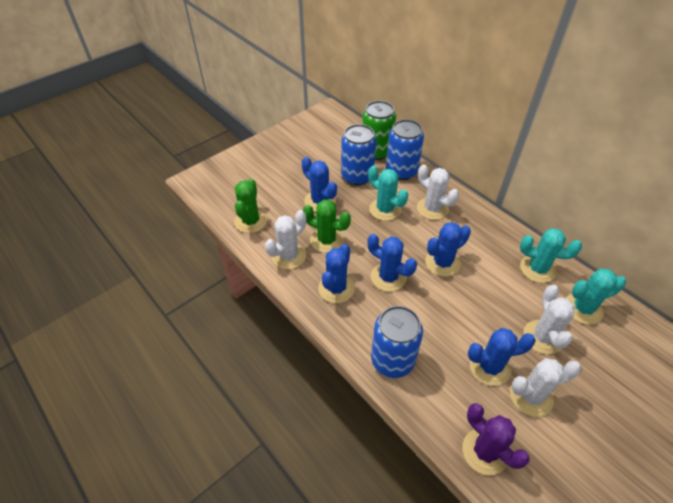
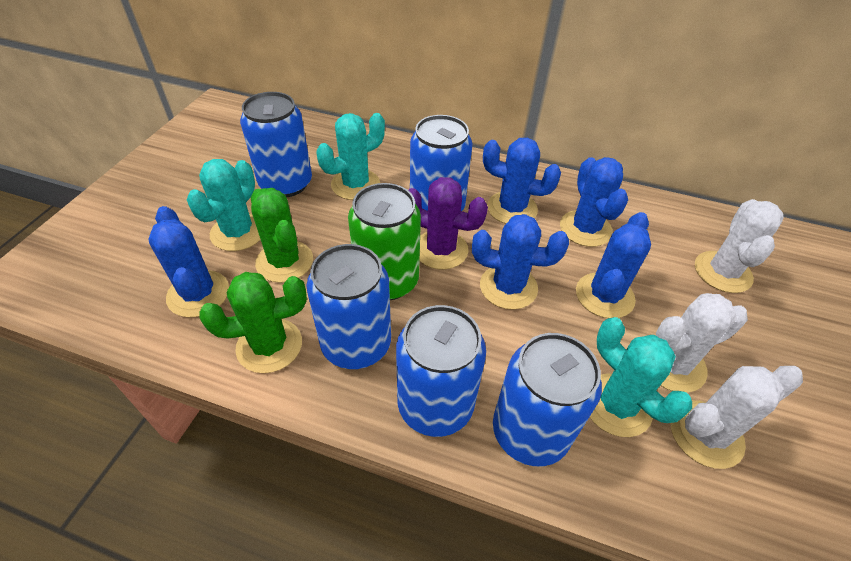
blue can: 3 -> 5
white cactus: 4 -> 3

